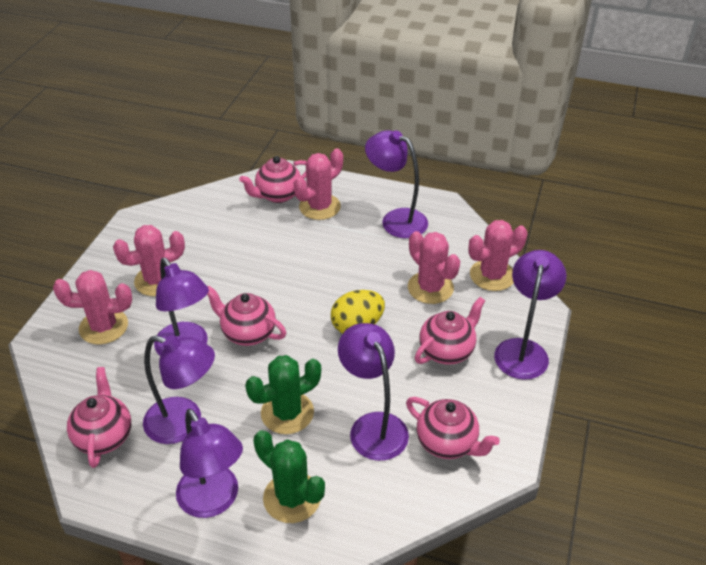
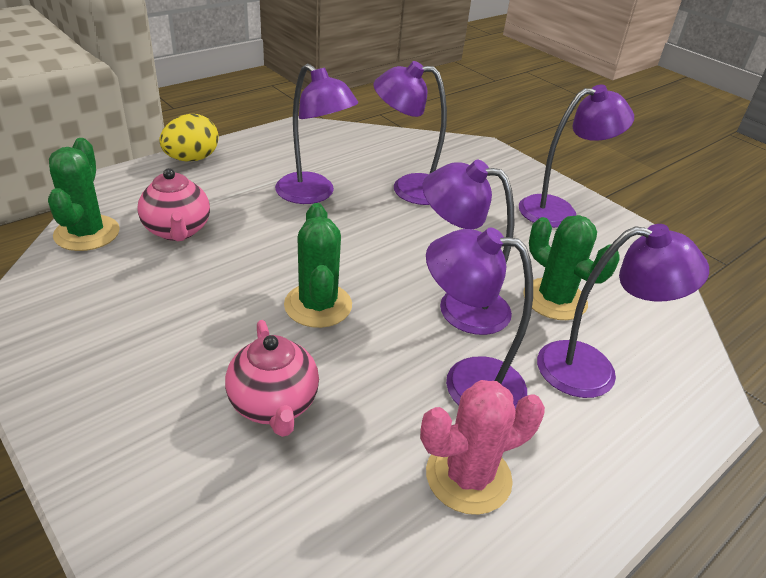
green cactus: 2 -> 3
pink cactus: 5 -> 1
pink teapot: 5 -> 2

